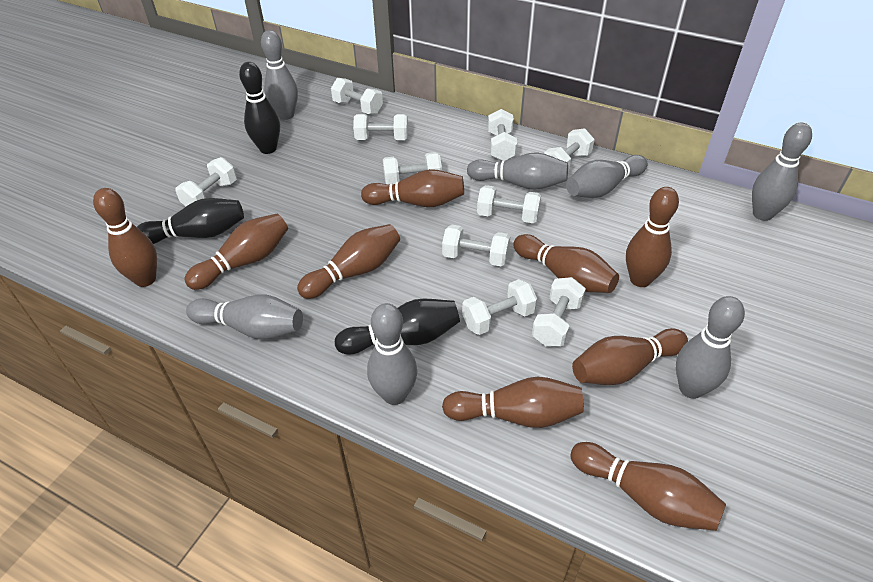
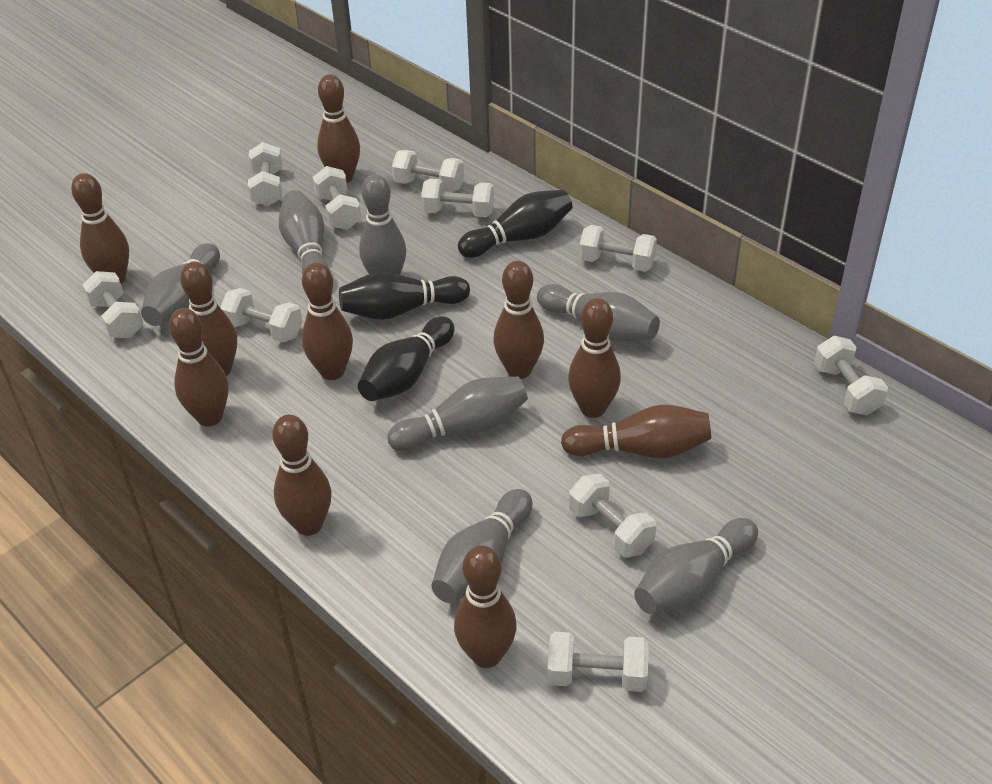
brown bowling pin: 9 -> 10

